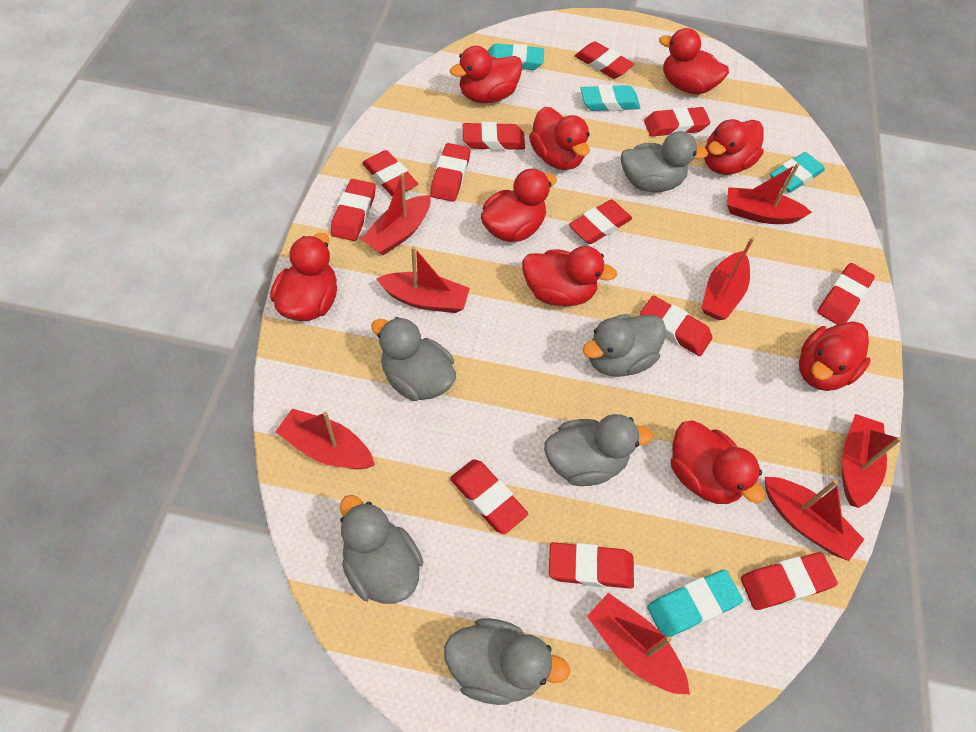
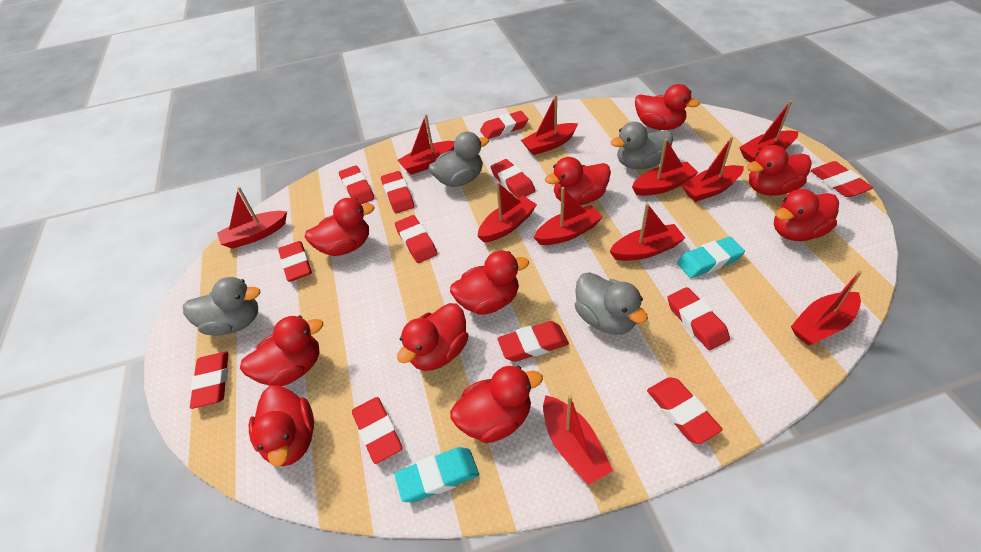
grey duck: 6 -> 4
red boat: 8 -> 11
red duck: 9 -> 10
turquoise eraser: 4 -> 2

